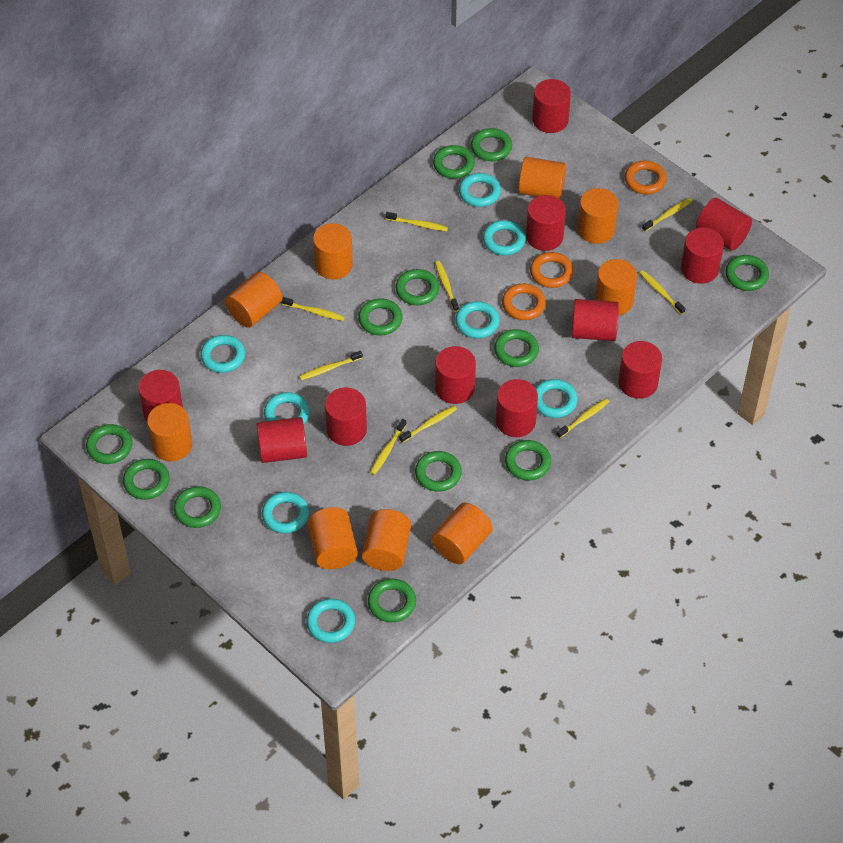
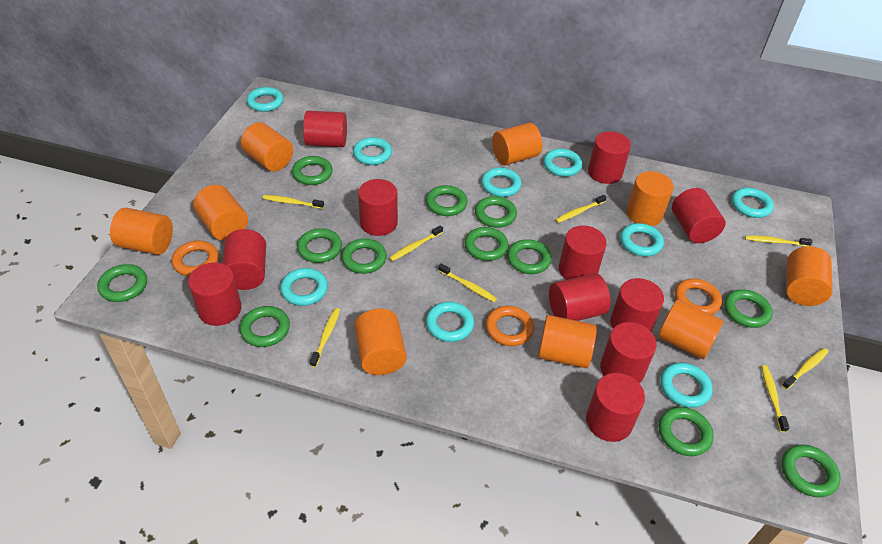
turquoise ring: 8 -> 9
yellow toothbrush: 9 -> 8

